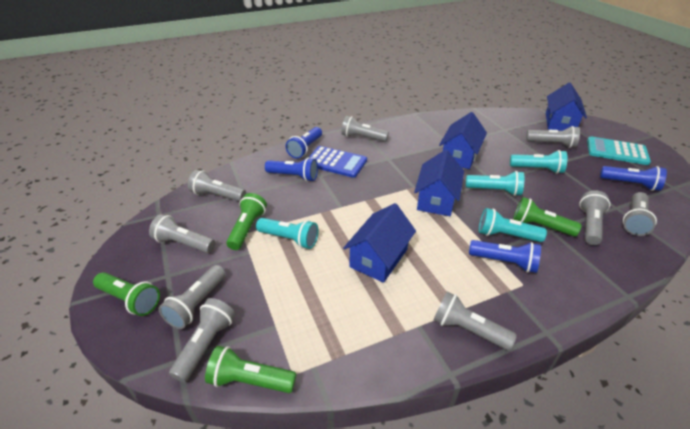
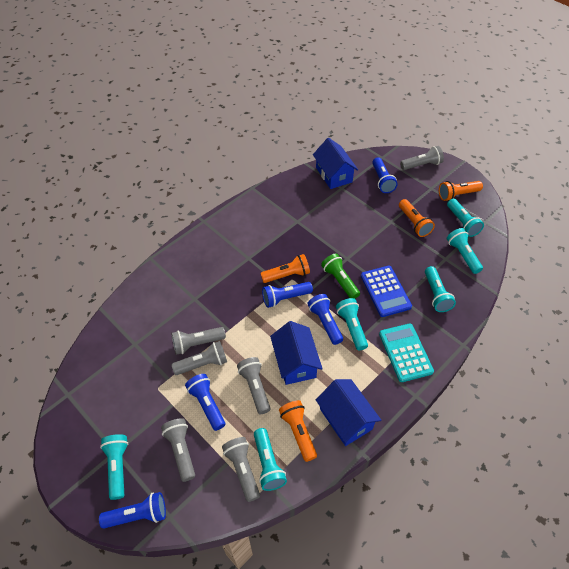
blue flashlight: 4 -> 5
blue house: 4 -> 3
green flashlight: 4 -> 1
grey flashlight: 9 -> 6
orange flashlight: 0 -> 4
turquoise flashlight: 4 -> 6

